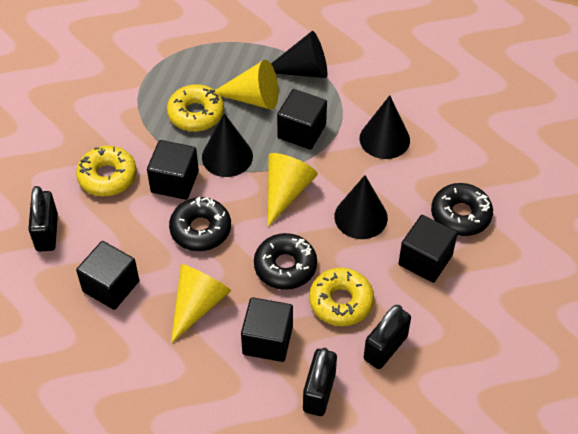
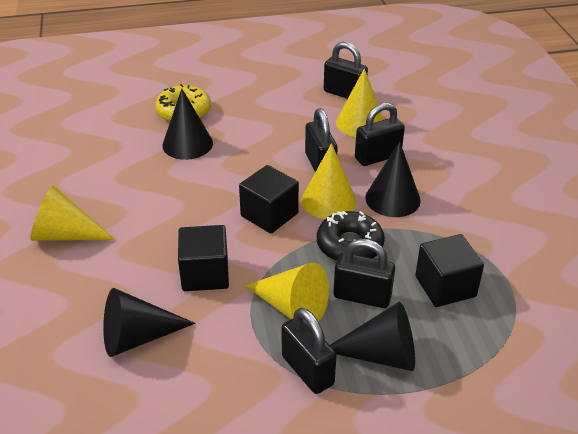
black cube: 5 -> 3
black donut: 3 -> 1
black padlock: 3 -> 5
yellow cone: 3 -> 4
yellow donut: 3 -> 1

